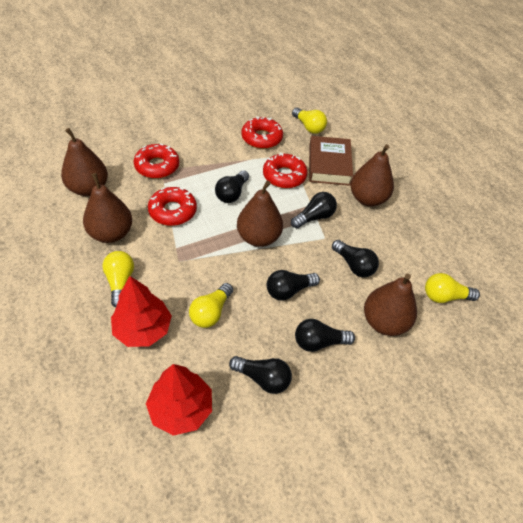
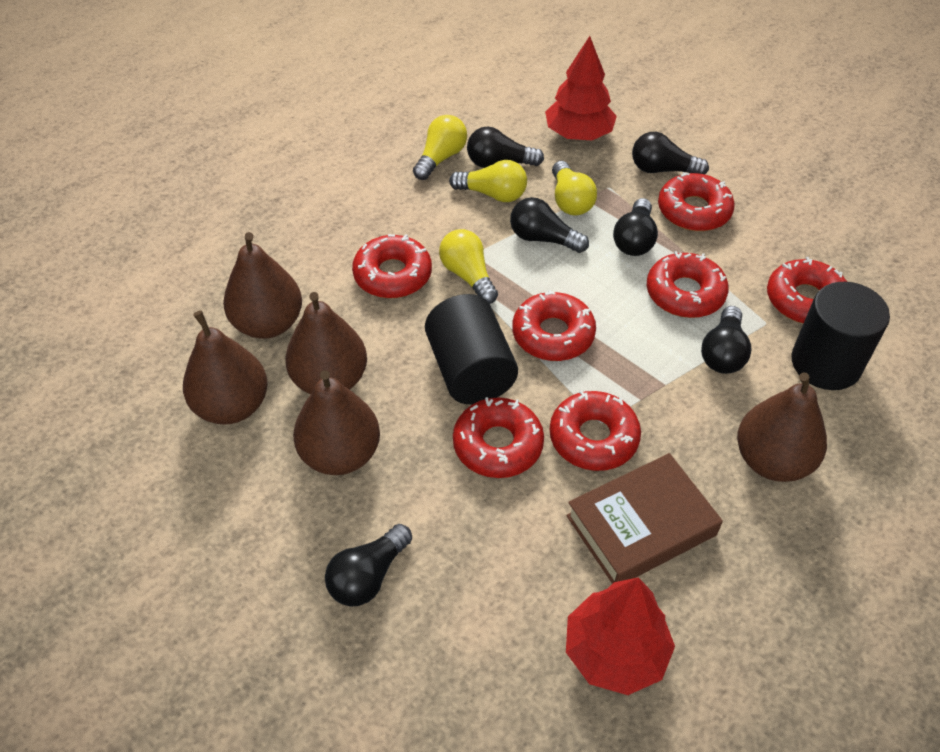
black cylinder: 0 -> 2
red donut: 4 -> 7

